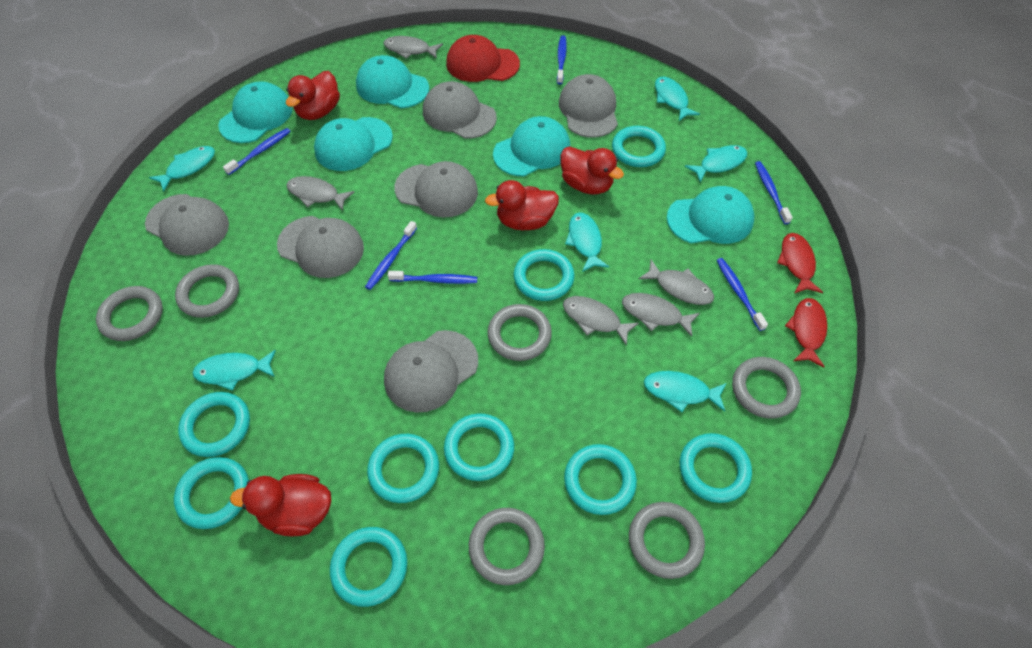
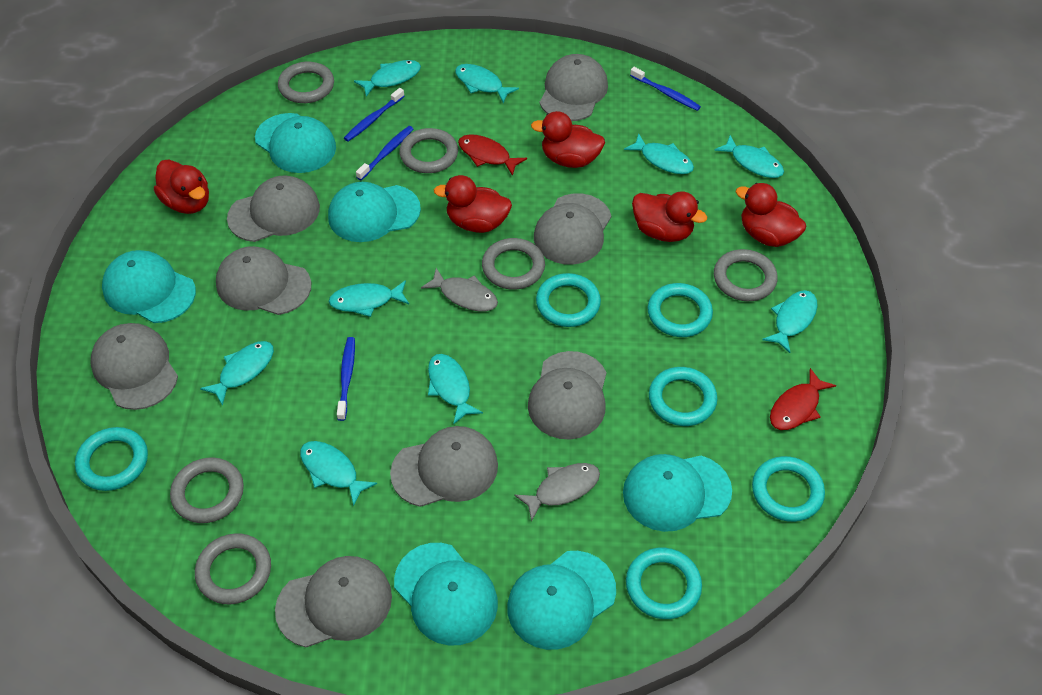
blue toothbrush: 6 -> 4
grey cap: 6 -> 8
grey fish: 5 -> 2
red cap: 1 -> 0
red duck: 4 -> 5
turquoise cap: 5 -> 6
turquoise fish: 6 -> 9
turquoise ring: 9 -> 6

